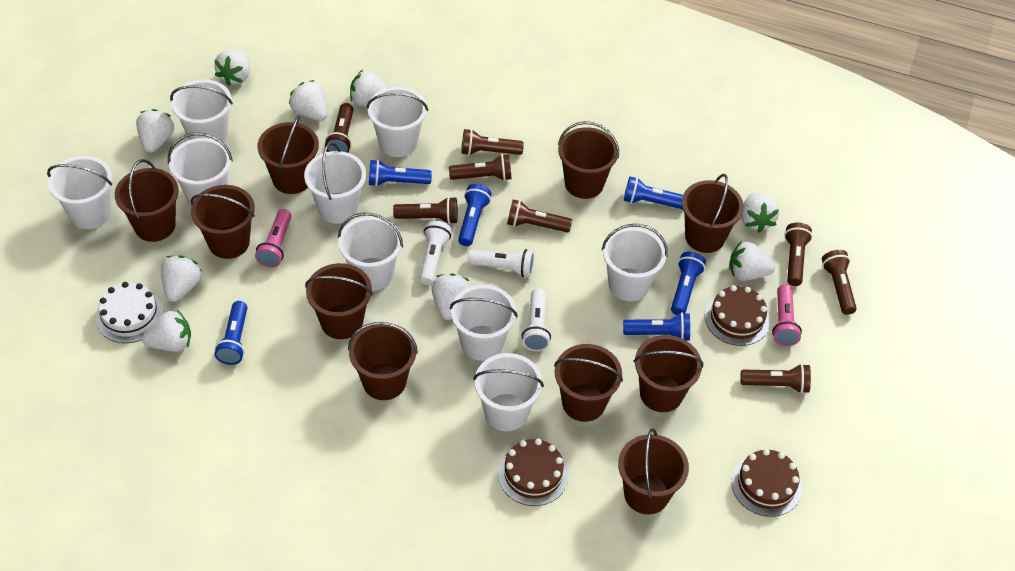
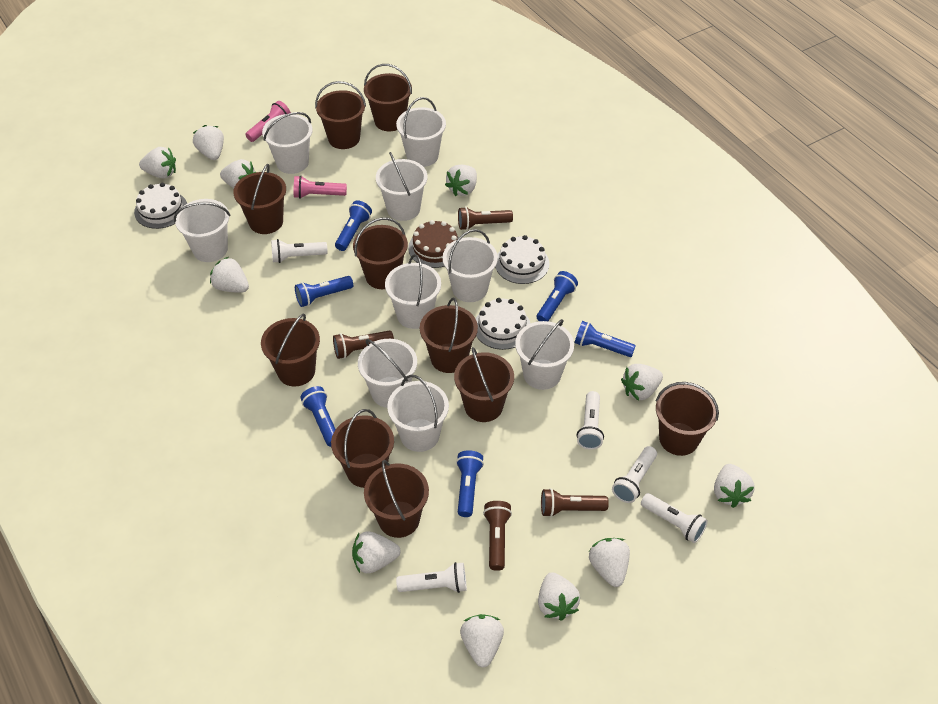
brown cake: 3 -> 1
brown flashlight: 8 -> 4
white cake: 1 -> 3
white flashlight: 3 -> 5
white strawberry: 9 -> 11

